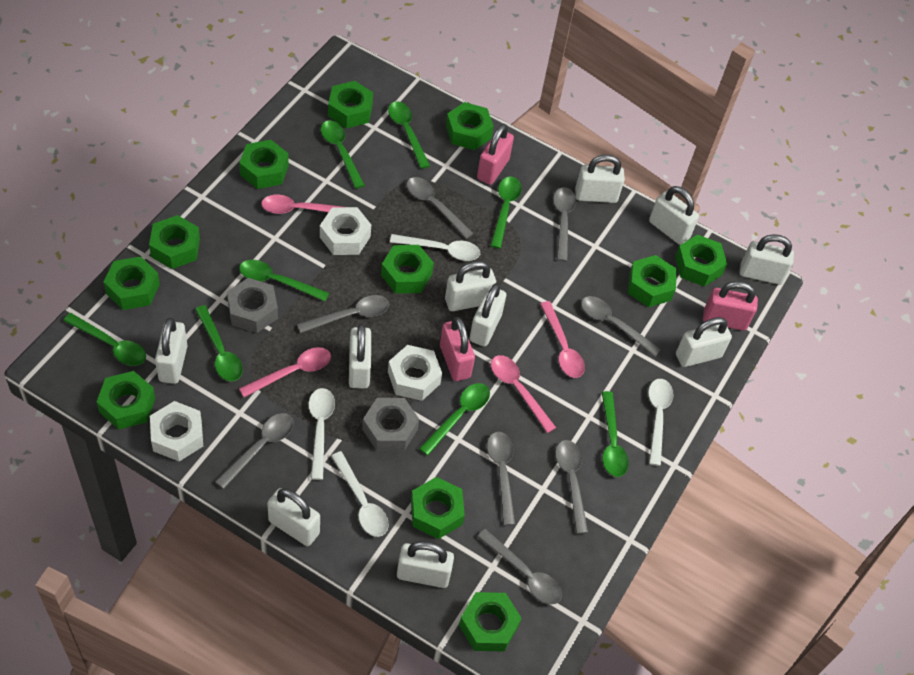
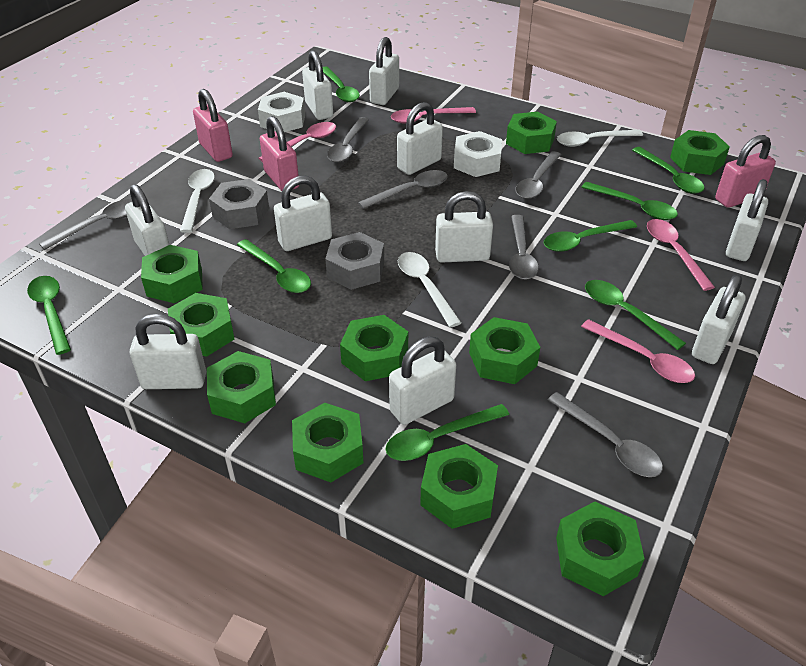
green nut: 11 -> 10
grey spoon: 8 -> 6
white nut: 3 -> 2
white spoon: 4 -> 3

